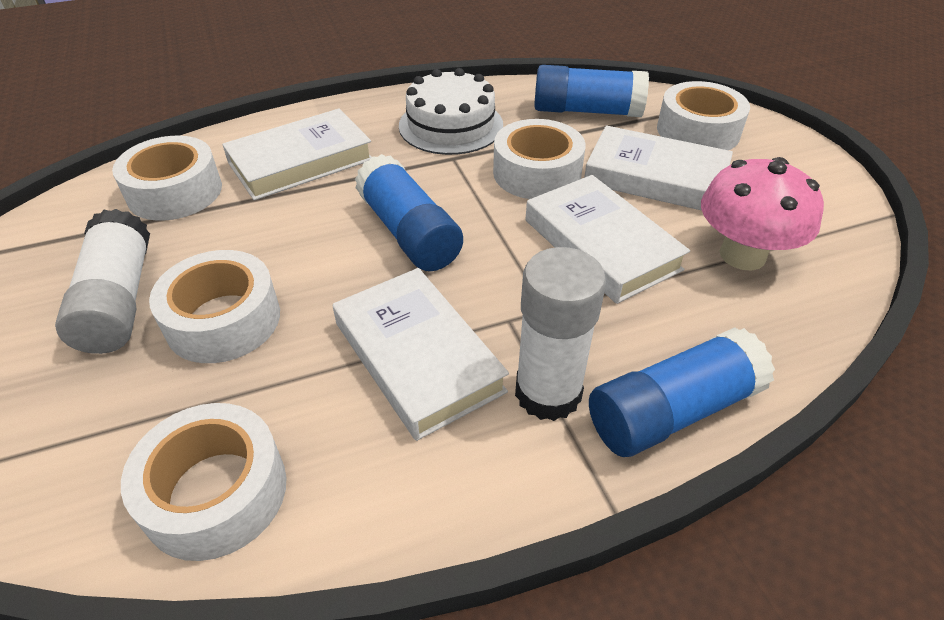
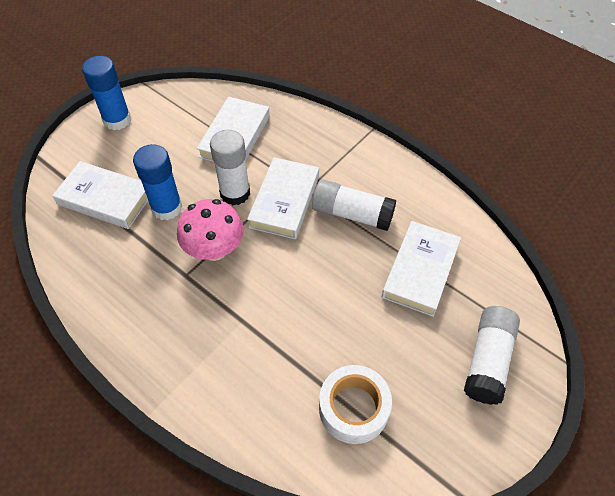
blue glue stick: 3 -> 2
white cake: 1 -> 0
white glue stick: 2 -> 3
white tape: 5 -> 1

